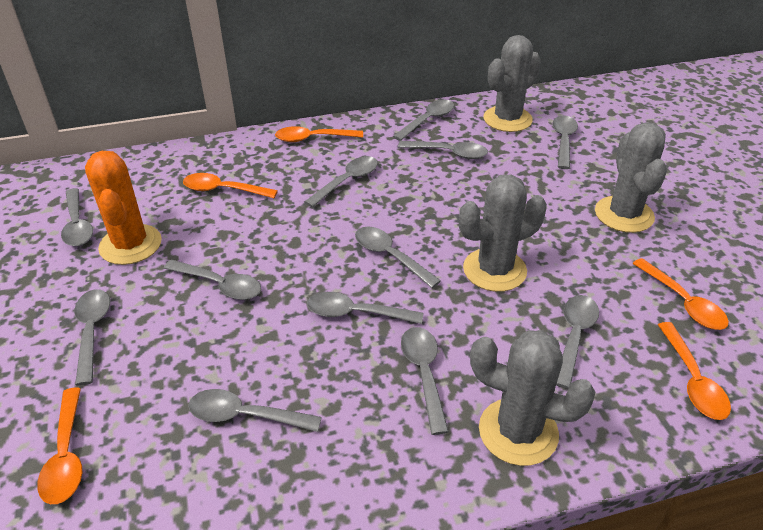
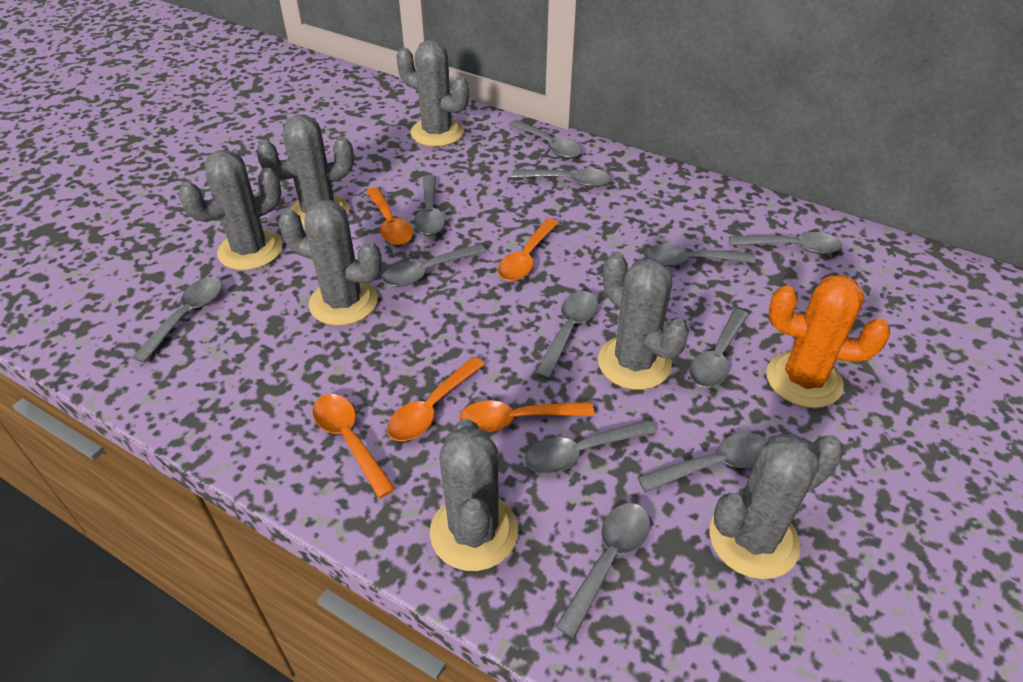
grey cactus: 4 -> 7

